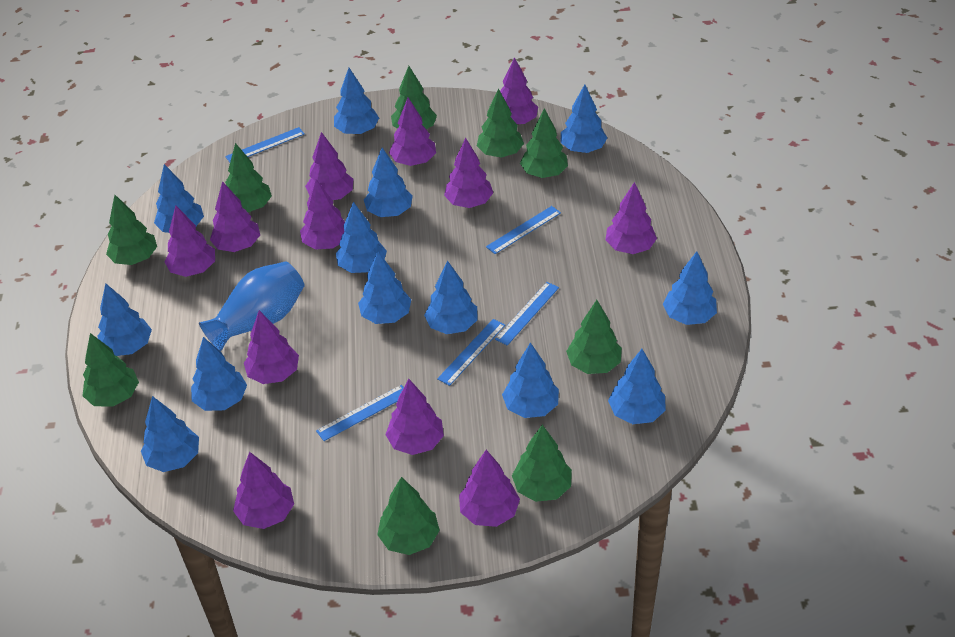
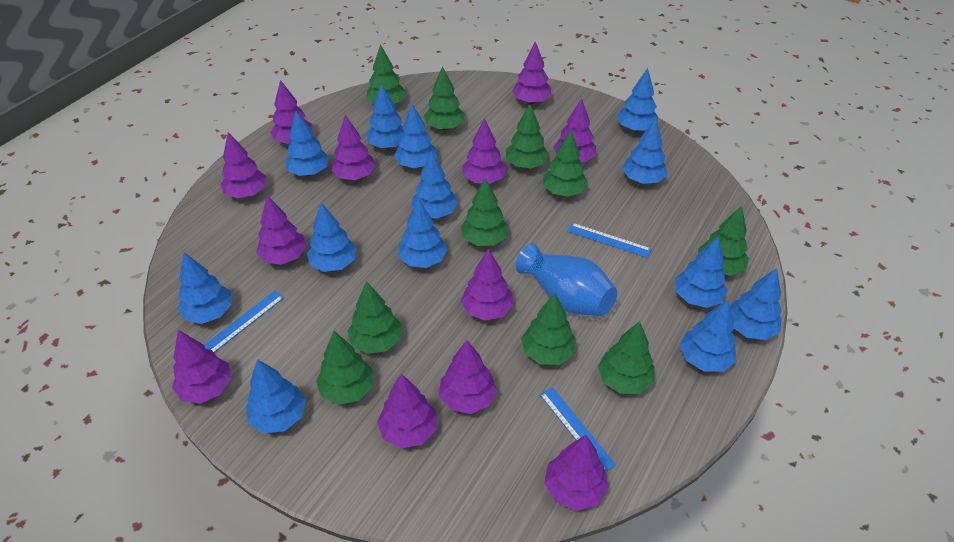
blue ruler: 5 -> 3
green tree: 9 -> 10

